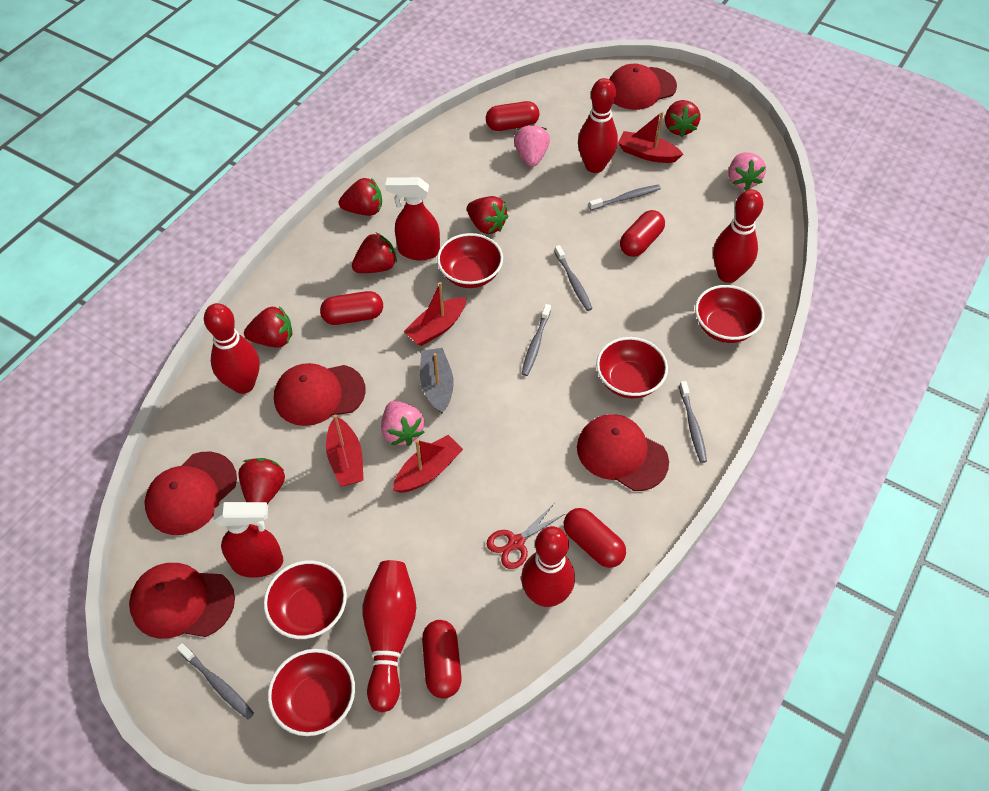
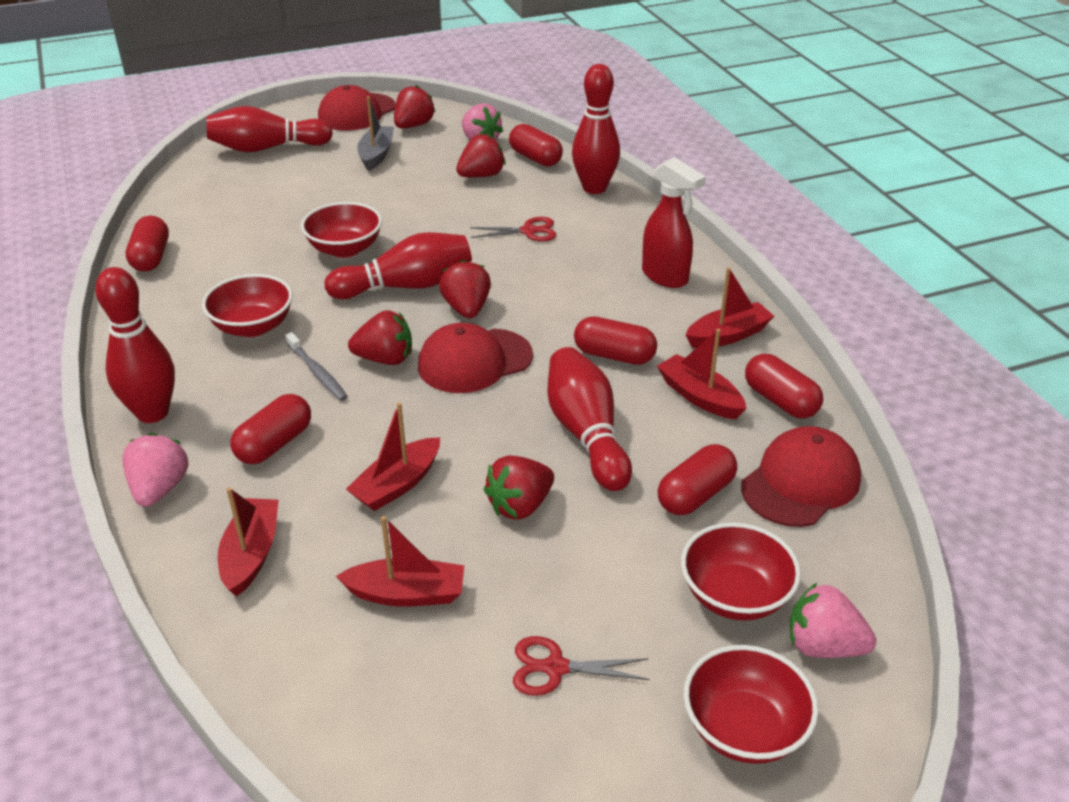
grey toothbrush: 5 -> 1
red boat: 4 -> 5
red bowl: 5 -> 4
red cap: 5 -> 3
red capsule: 5 -> 6
red scissors: 1 -> 2
red spray bottle: 2 -> 1
red strawberry: 6 -> 5

